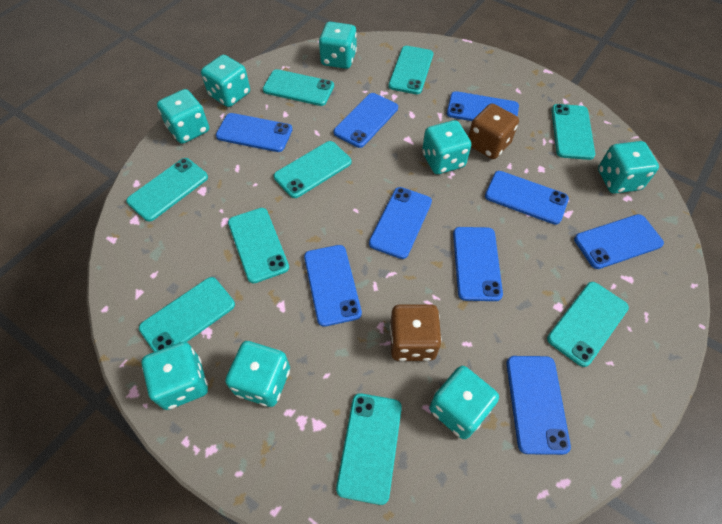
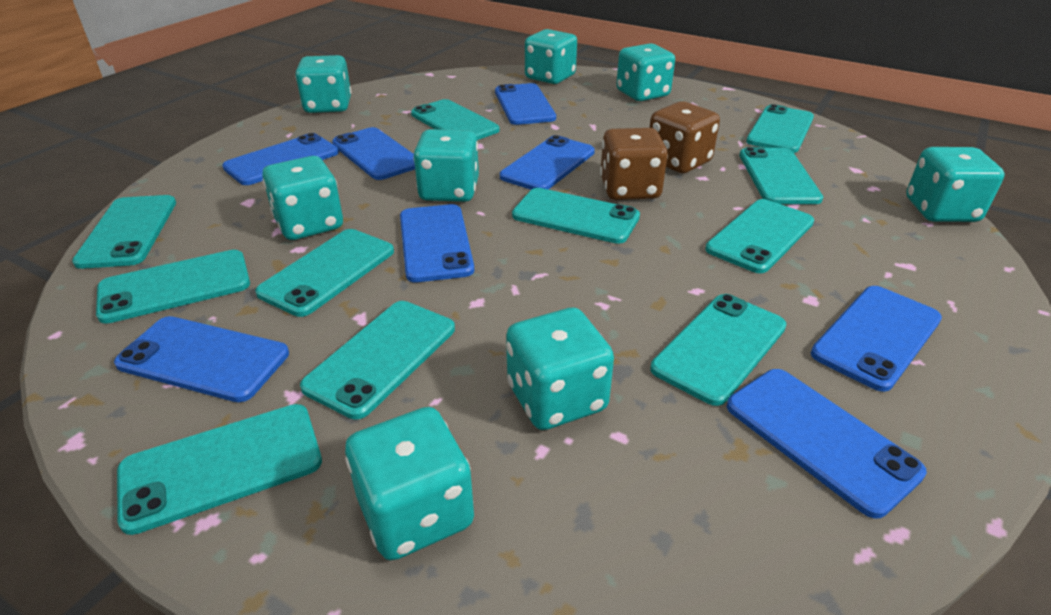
blue phone: 9 -> 8
turquoise phone: 9 -> 11

